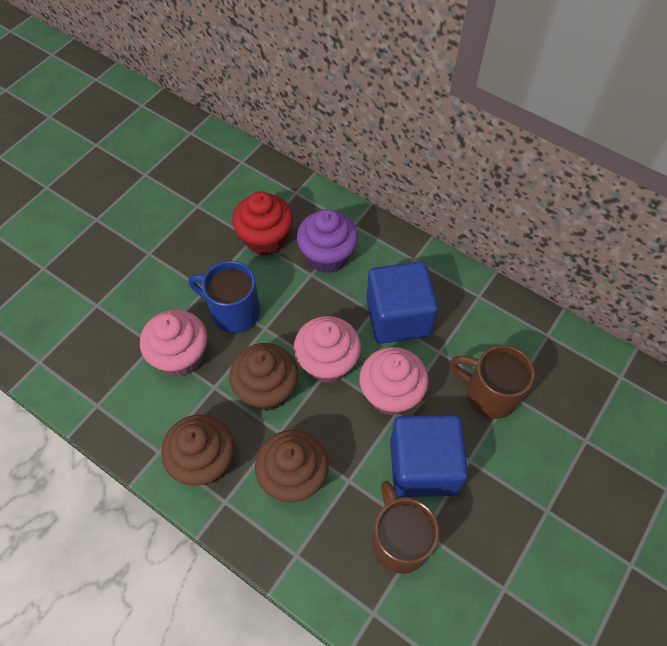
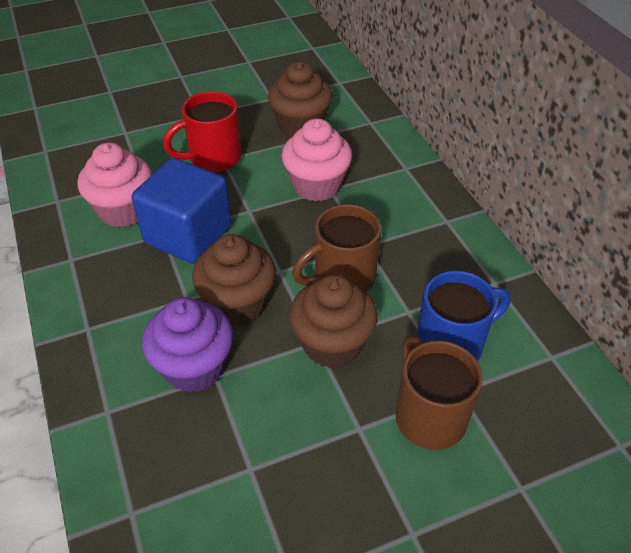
blue cube: 2 -> 1
pink cupcake: 3 -> 2
red cupcake: 1 -> 0
red mug: 0 -> 1

